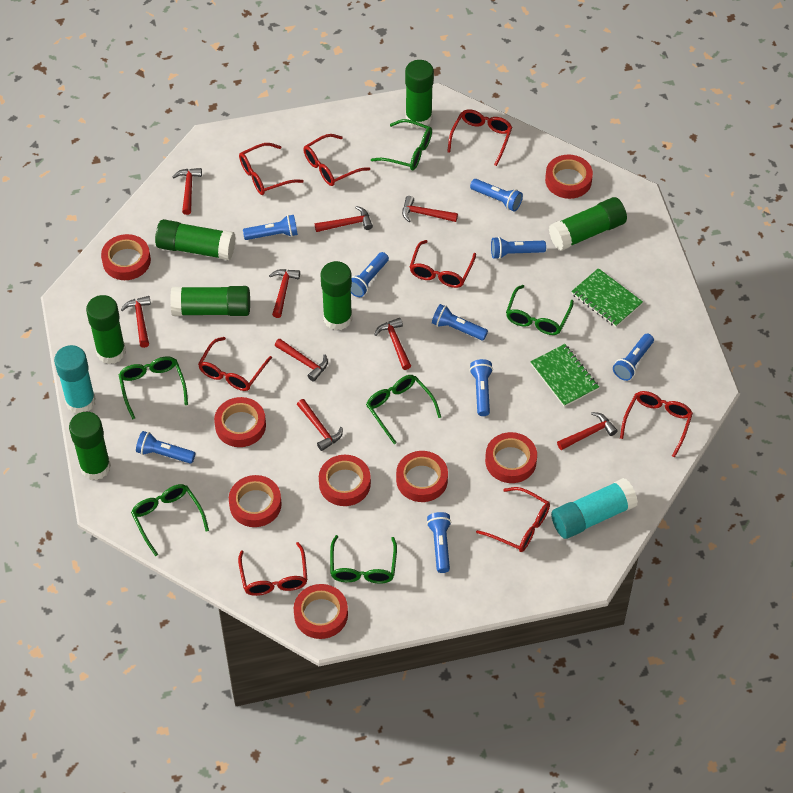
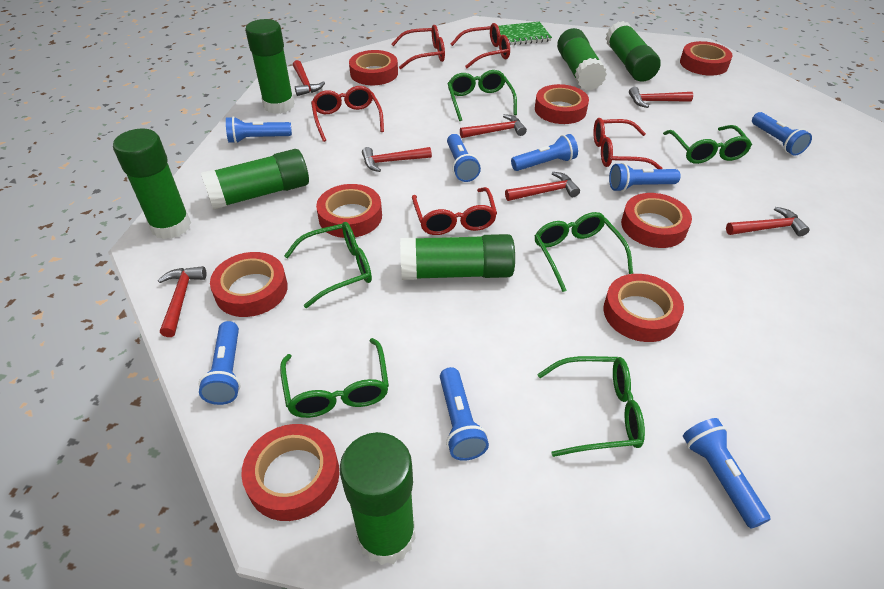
blue flashlight: 9 -> 8
green notebook: 2 -> 1
red glasses: 8 -> 5
red hammer: 9 -> 7
turquoise glue stick: 2 -> 0

